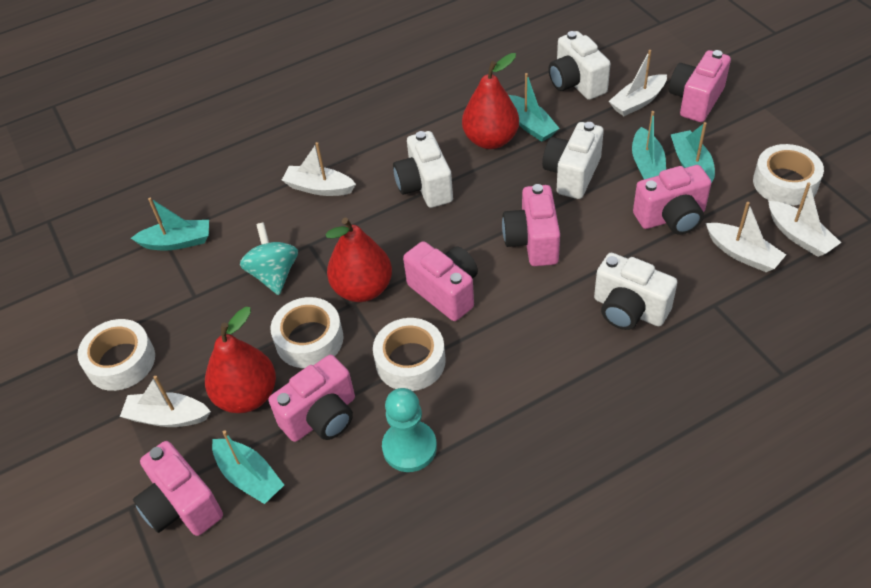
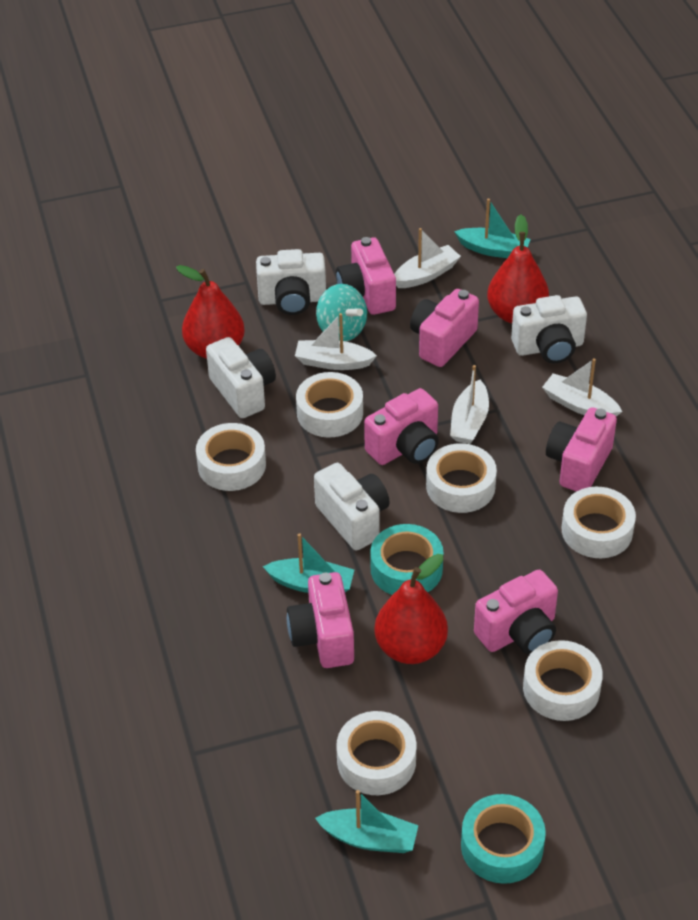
turquoise boat: 5 -> 3
turquoise pawn: 1 -> 0
turquoise tape: 0 -> 2
white boat: 5 -> 4
white tape: 4 -> 6

